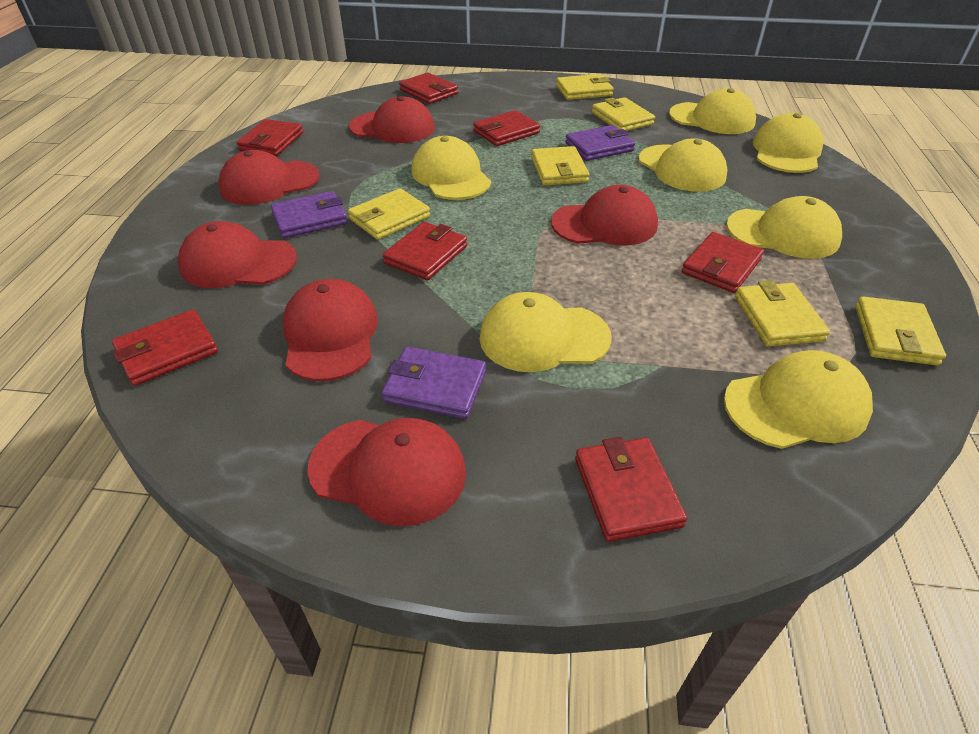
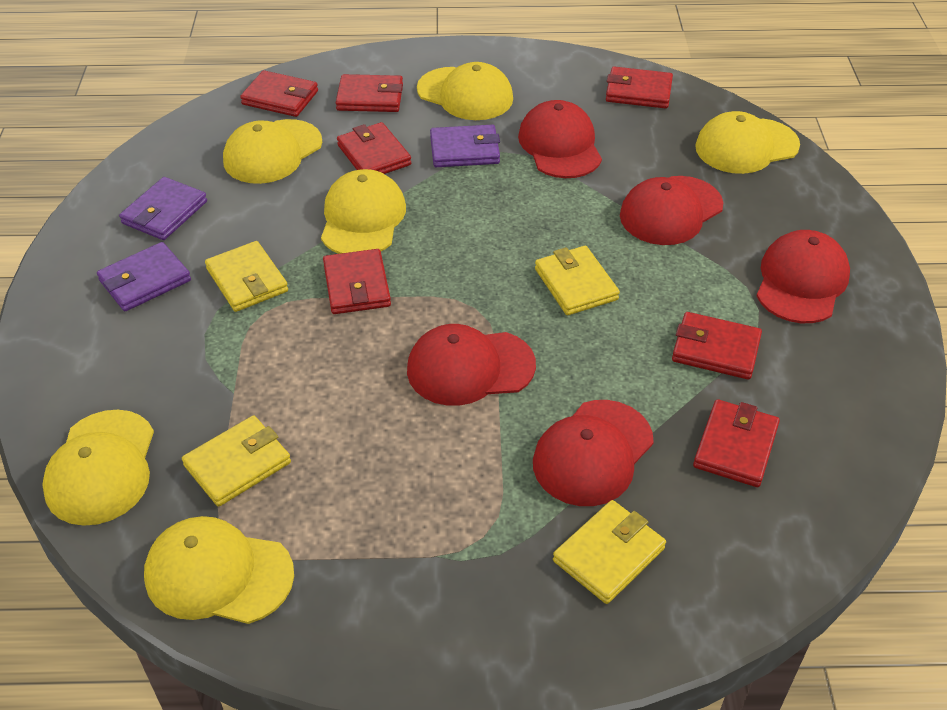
red cap: 6 -> 5
yellow cap: 7 -> 6
yellow wallet: 6 -> 4

